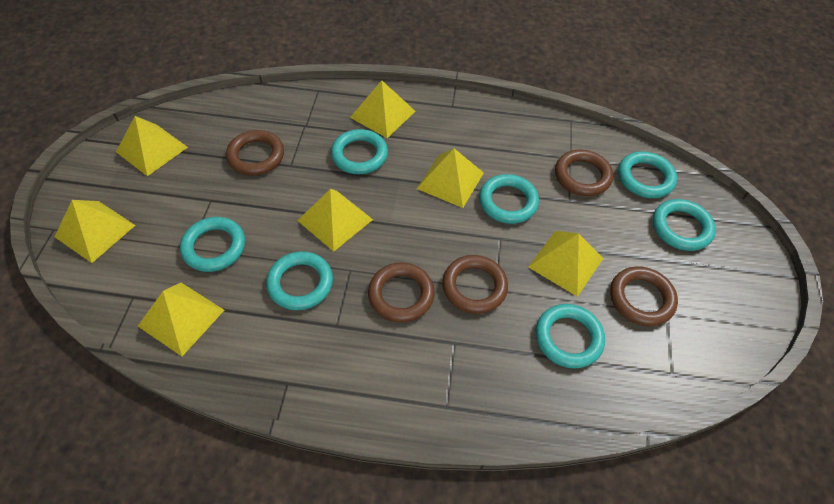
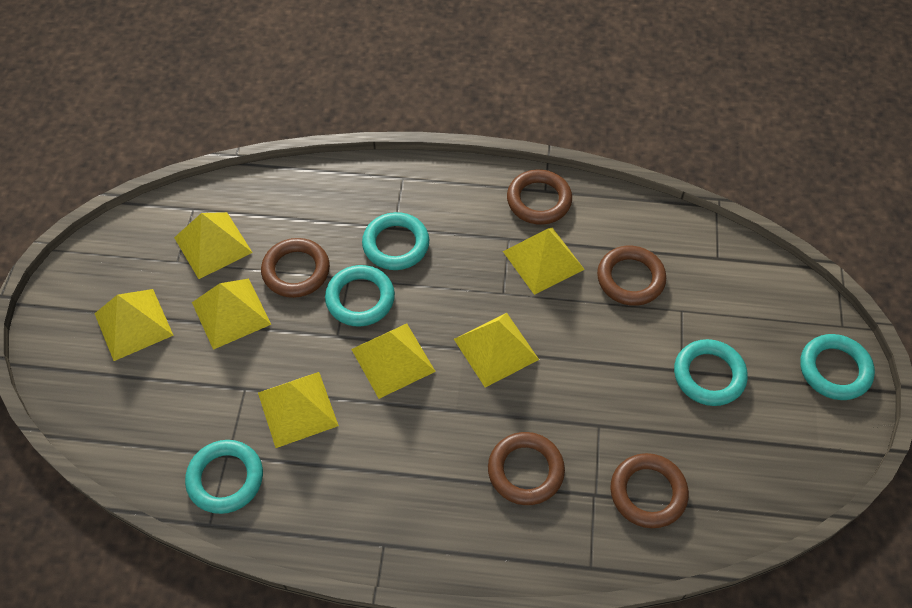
turquoise ring: 7 -> 5

